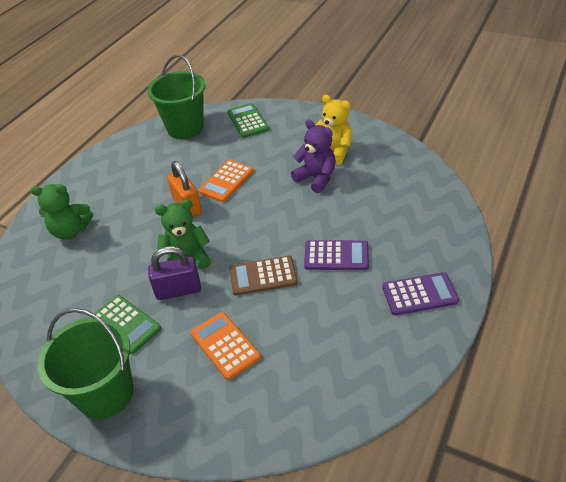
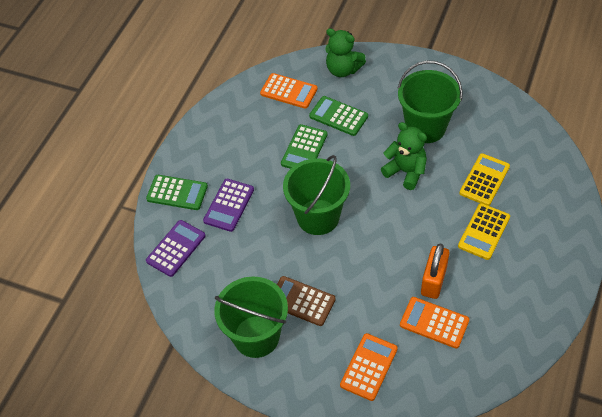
green bucket: 2 -> 3
green calculator: 2 -> 3
orange calculator: 2 -> 3
purple padlock: 1 -> 0
purple teddy bear: 1 -> 0
yellow calculator: 0 -> 2
yellow teddy bear: 1 -> 0

